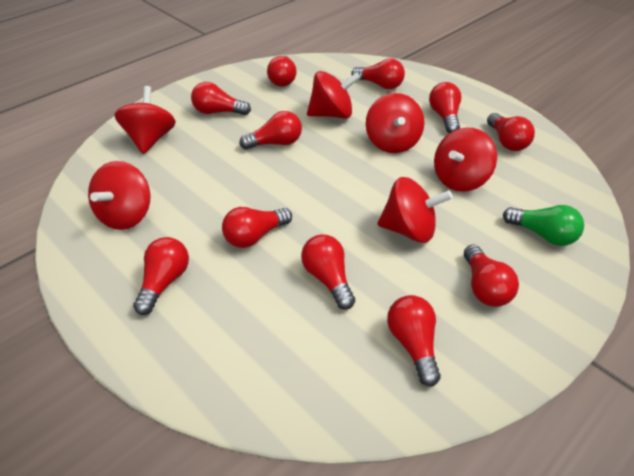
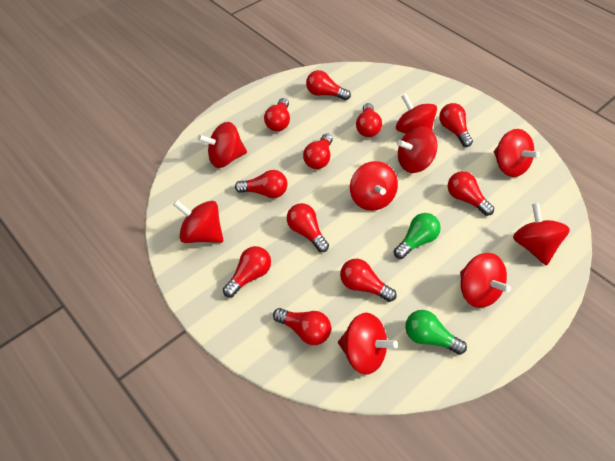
green light bulb: 1 -> 2
red spinning top: 6 -> 9

